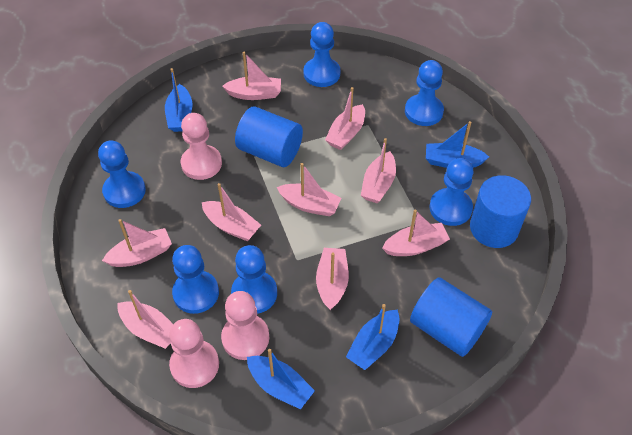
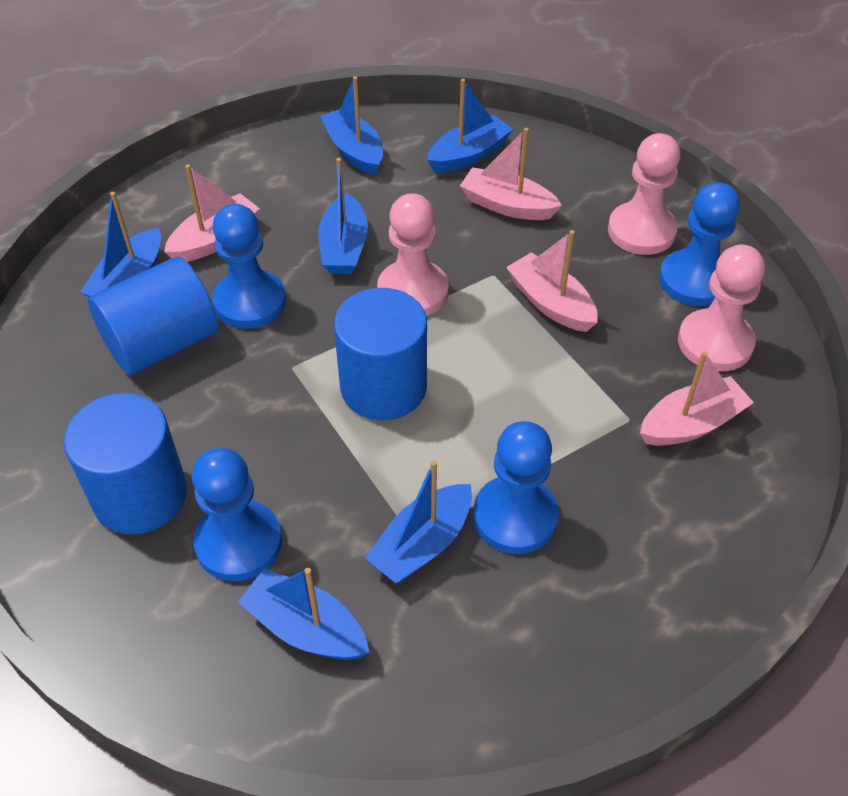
blue boat: 4 -> 6
blue pawn: 6 -> 4
pink boat: 9 -> 4

